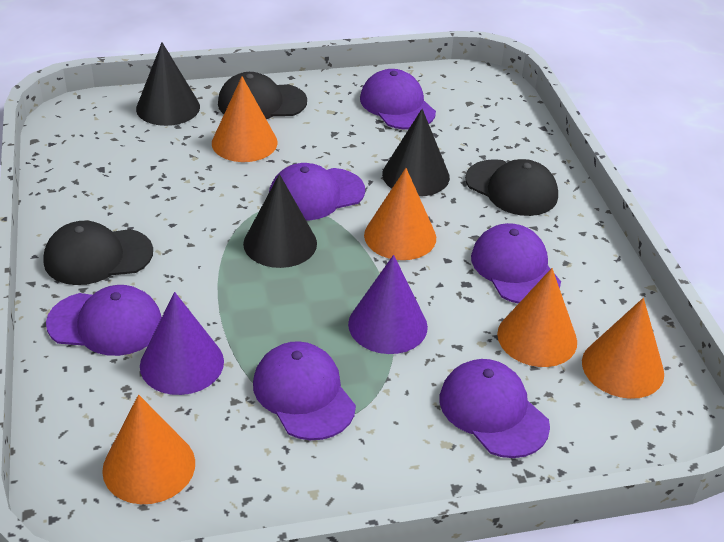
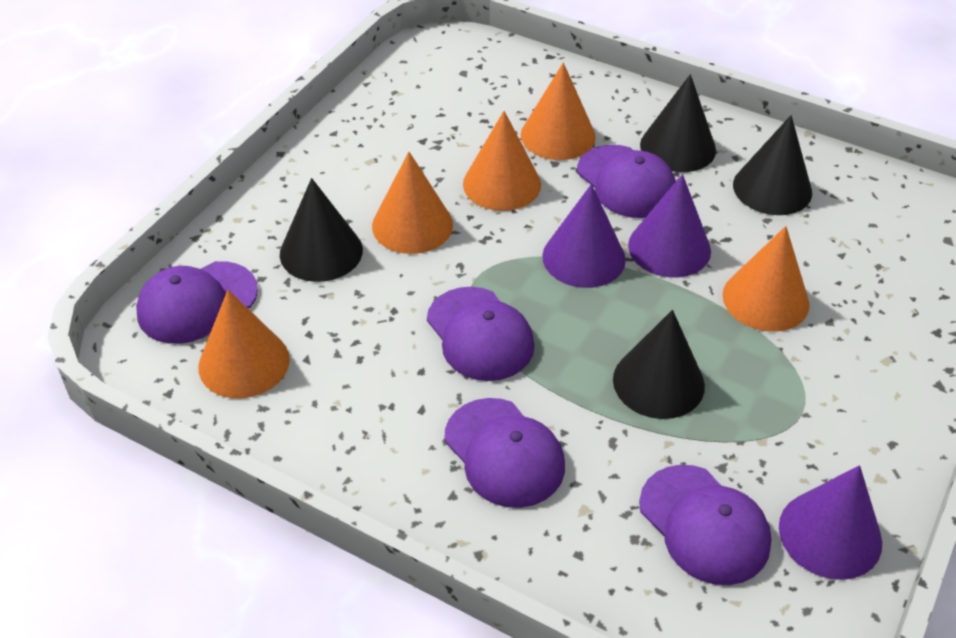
black cap: 3 -> 0
black cone: 3 -> 4
purple cap: 6 -> 5
purple cone: 2 -> 3

